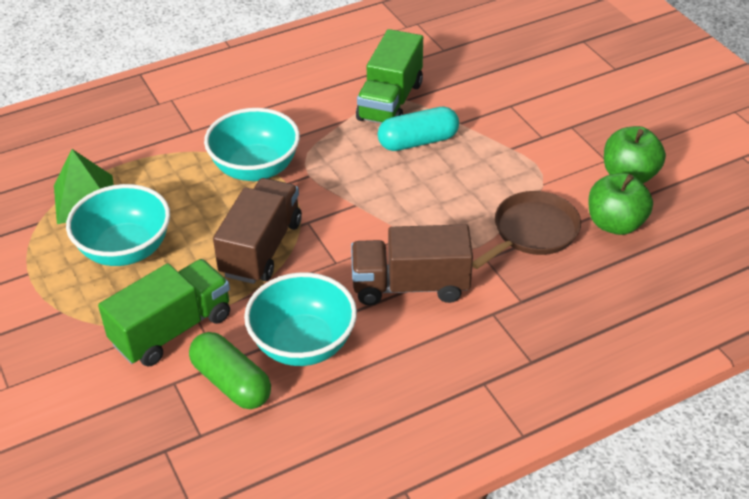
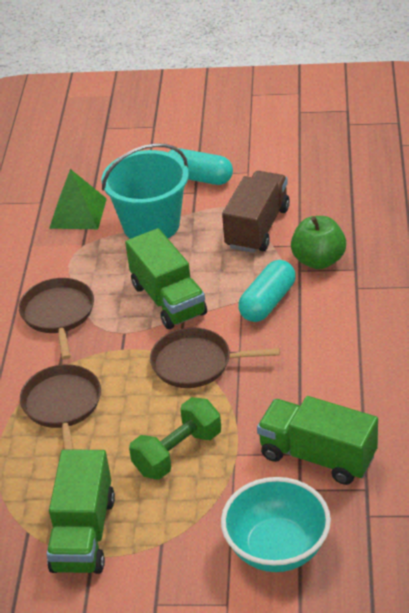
brown pan: 1 -> 3
brown truck: 2 -> 1
green apple: 2 -> 1
green capsule: 1 -> 0
green dumbbell: 0 -> 1
green truck: 2 -> 3
turquoise bowl: 3 -> 1
turquoise bucket: 0 -> 1
turquoise capsule: 1 -> 2

